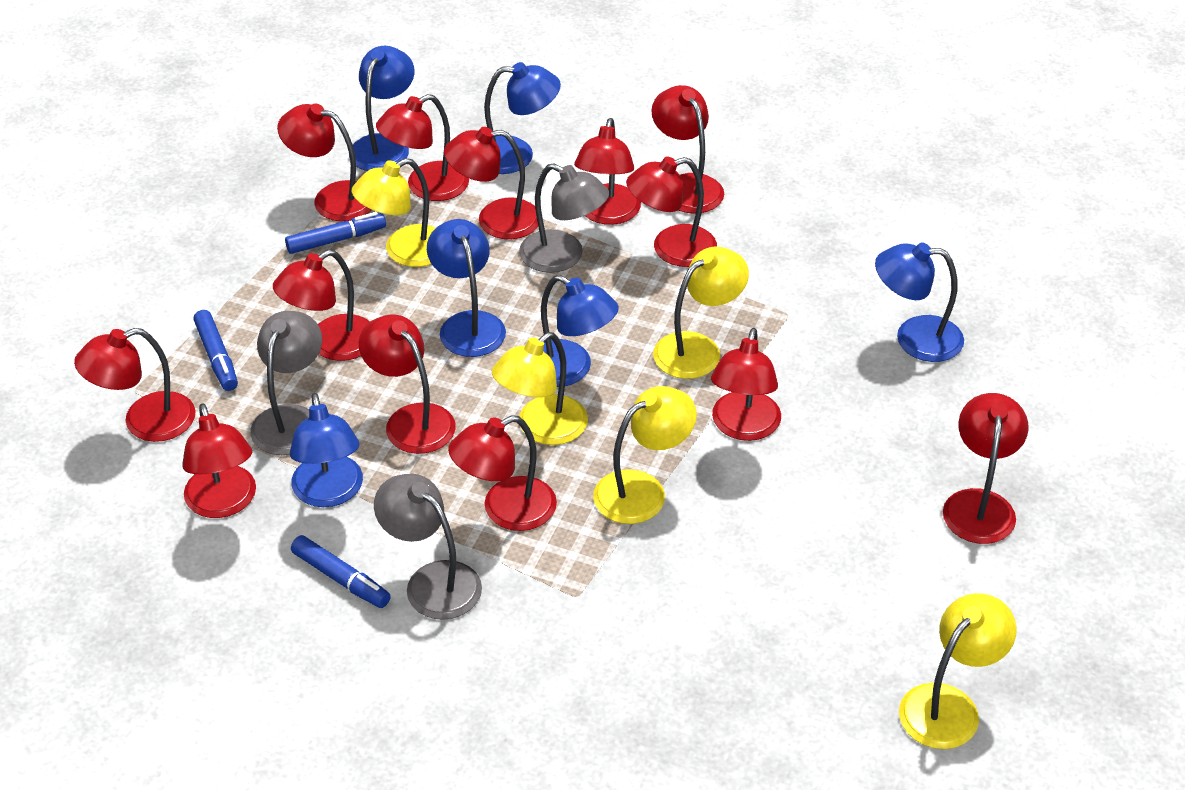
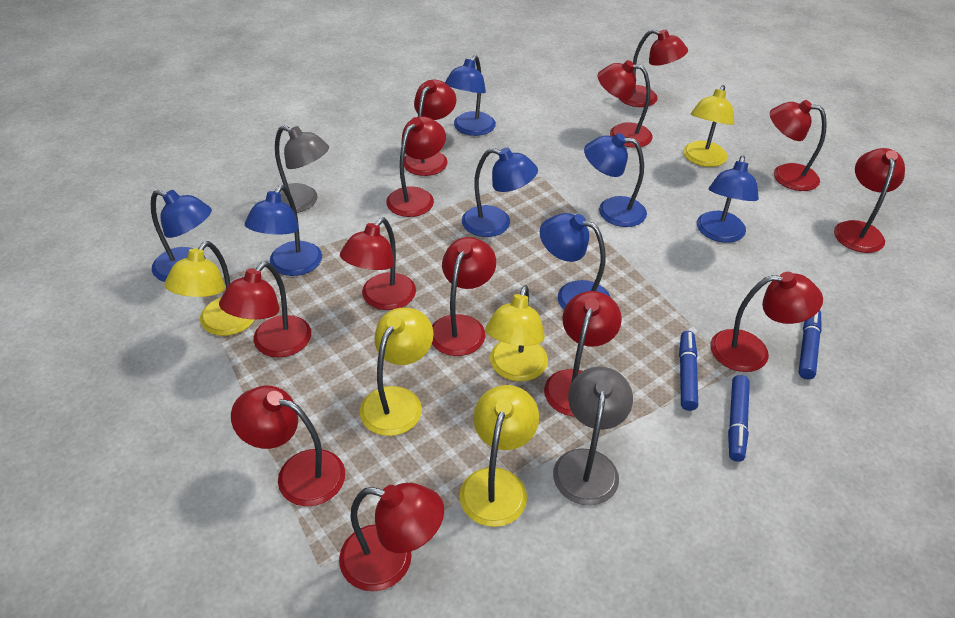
blue lamp: 6 -> 7
grey lamp: 3 -> 2

